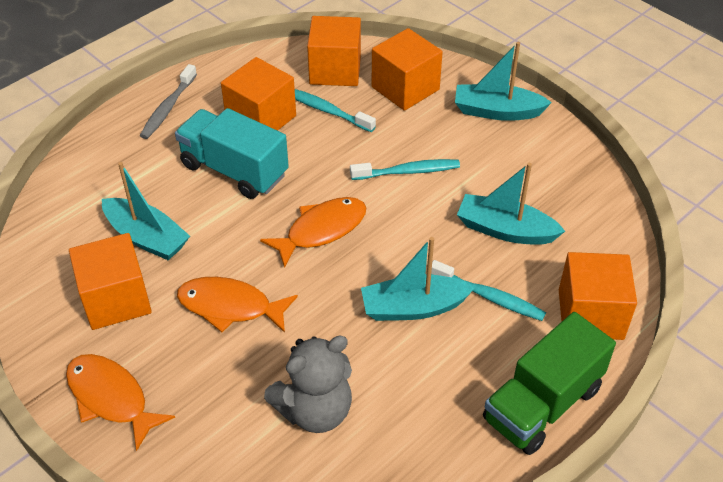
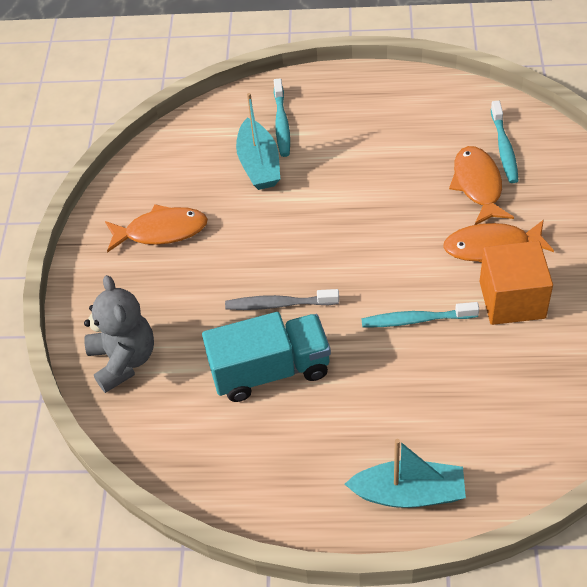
green truck: 1 -> 0
orange cube: 5 -> 1
turquoise boat: 4 -> 2

